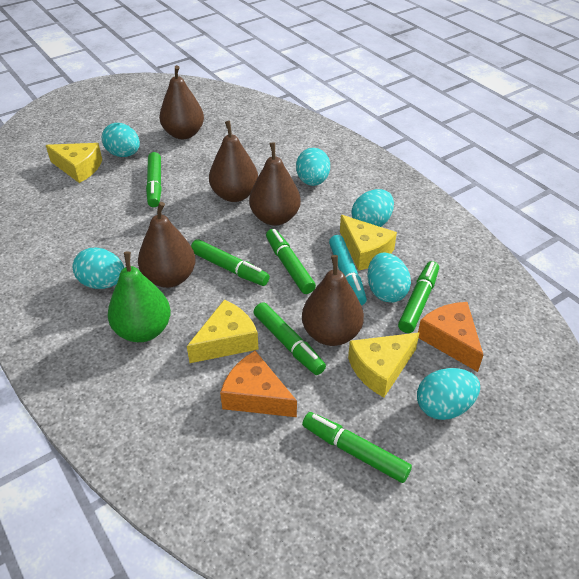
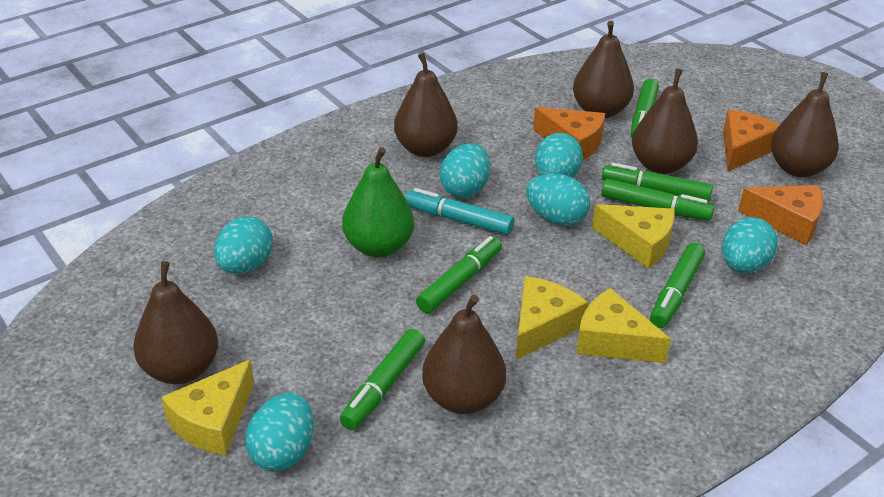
brown pear: 5 -> 6
orange cheese: 2 -> 3

